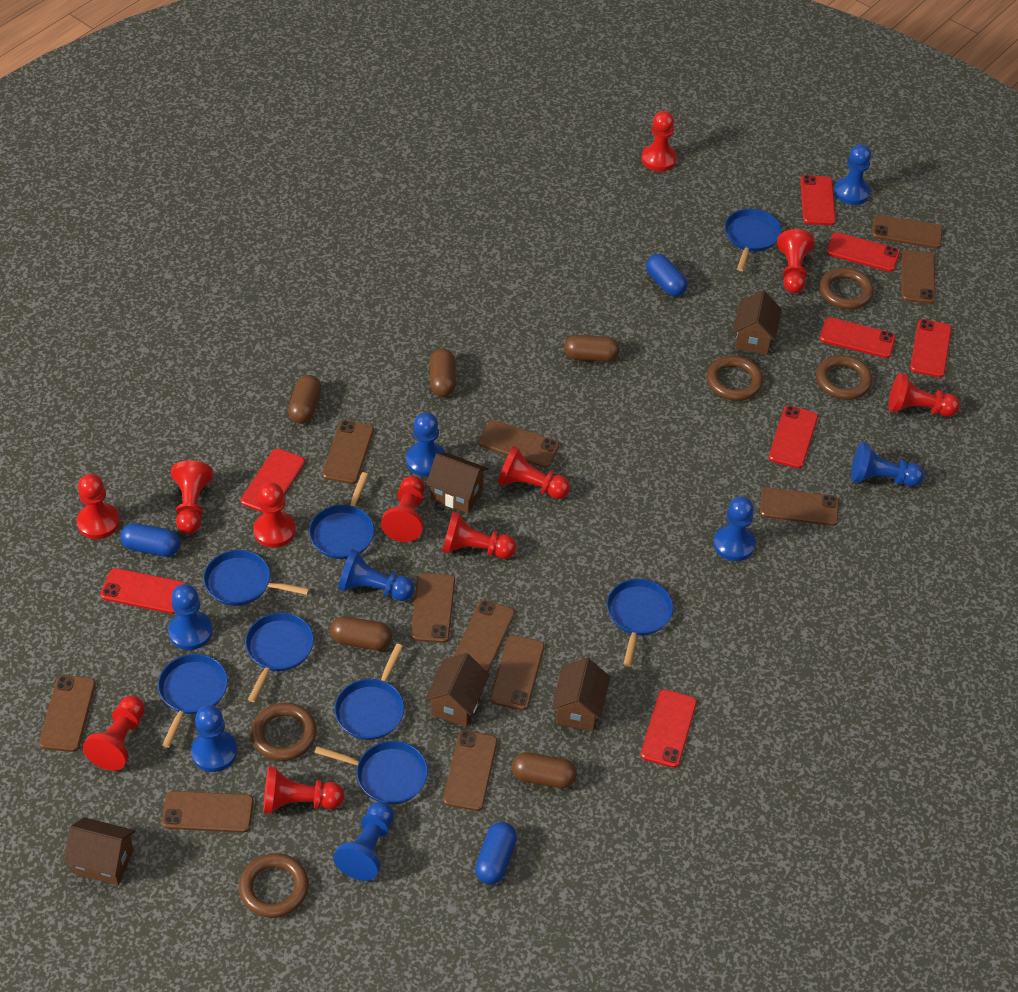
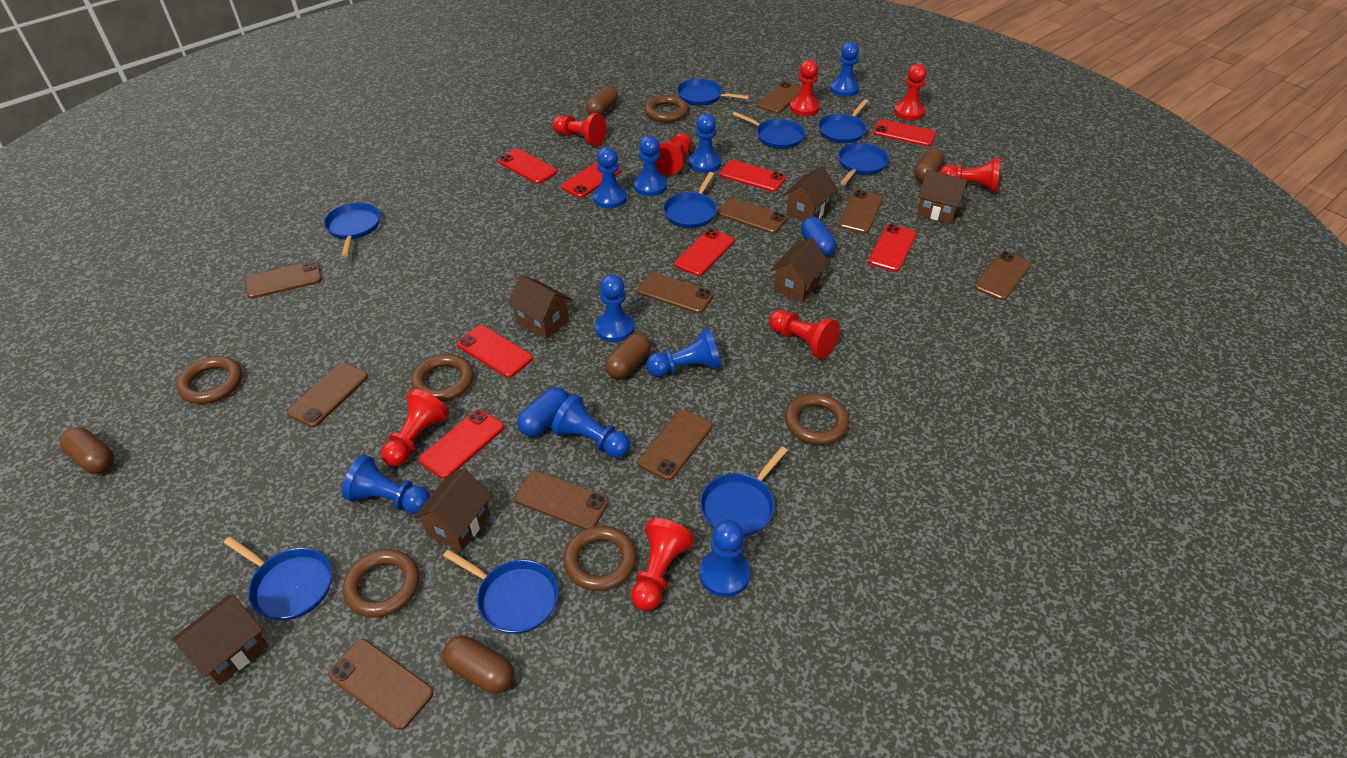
blue capsule: 3 -> 2
blue pan: 8 -> 9
blue pawn: 8 -> 9
brown house: 5 -> 6
brown phone: 11 -> 10
brown ring: 5 -> 6
red pawn: 11 -> 8

